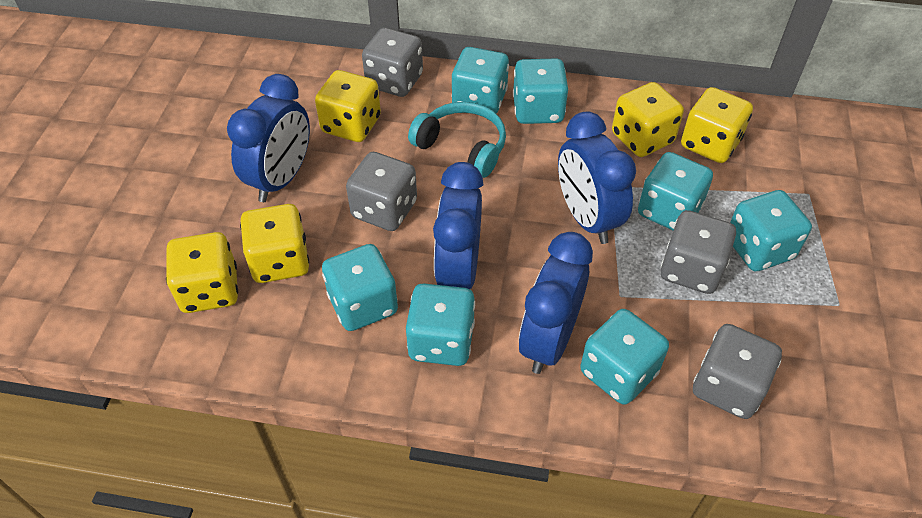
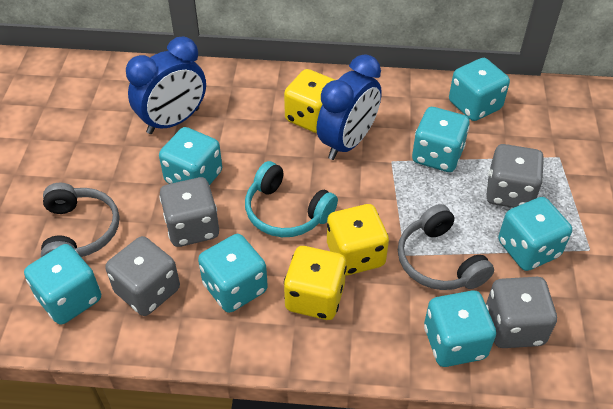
blue clock: 4 -> 2
grey headphones: 0 -> 2
yellow dice: 5 -> 3

